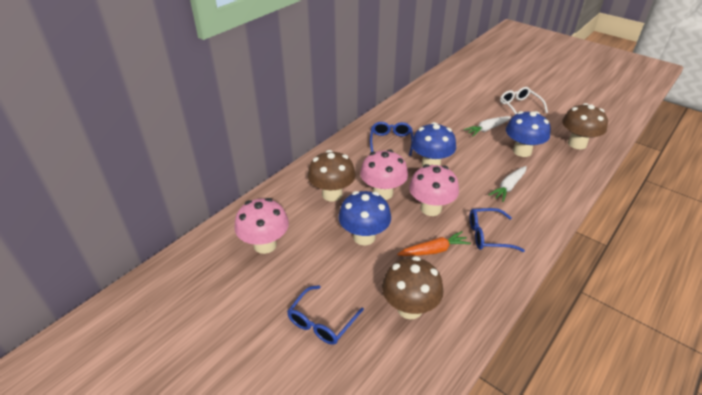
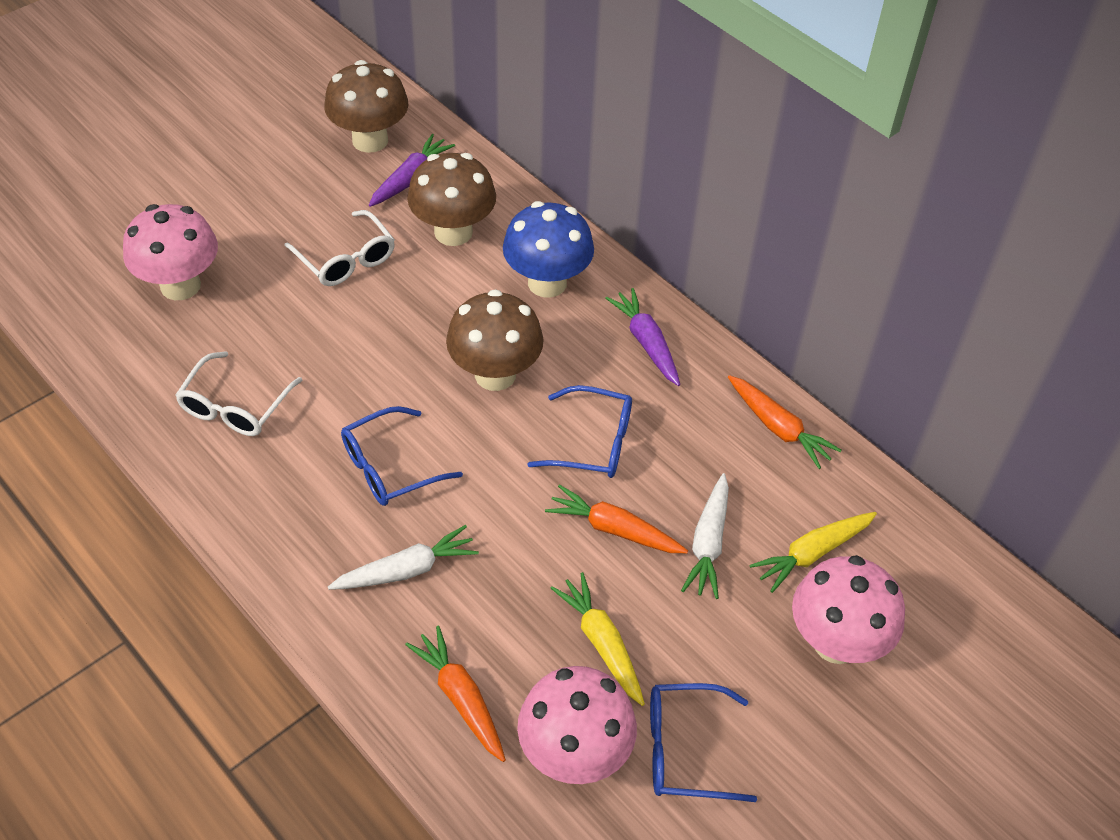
blue mushroom: 3 -> 1
orange carrot: 1 -> 3
purple carrot: 0 -> 2
white glasses: 1 -> 2
yellow carrot: 0 -> 2

